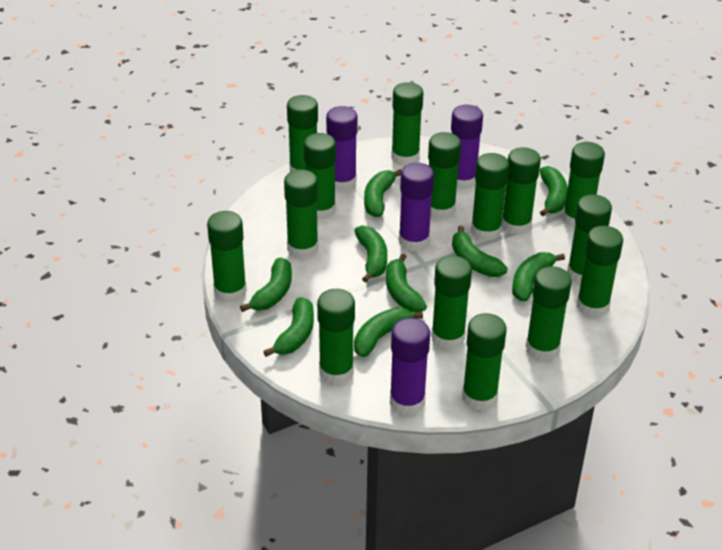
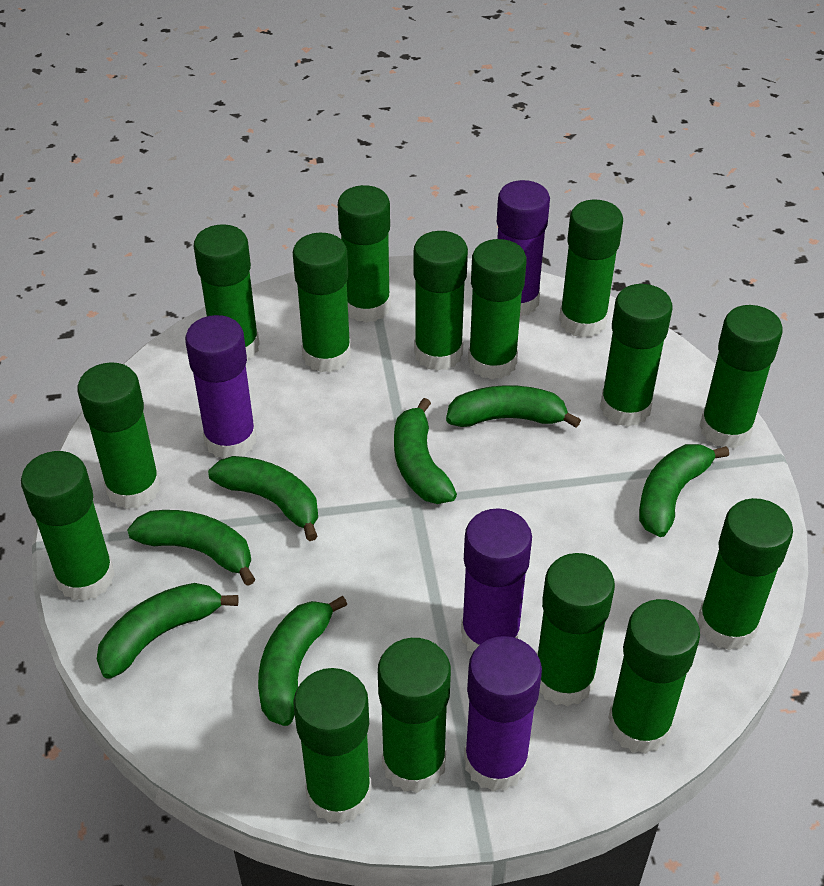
green banana: 9 -> 7

